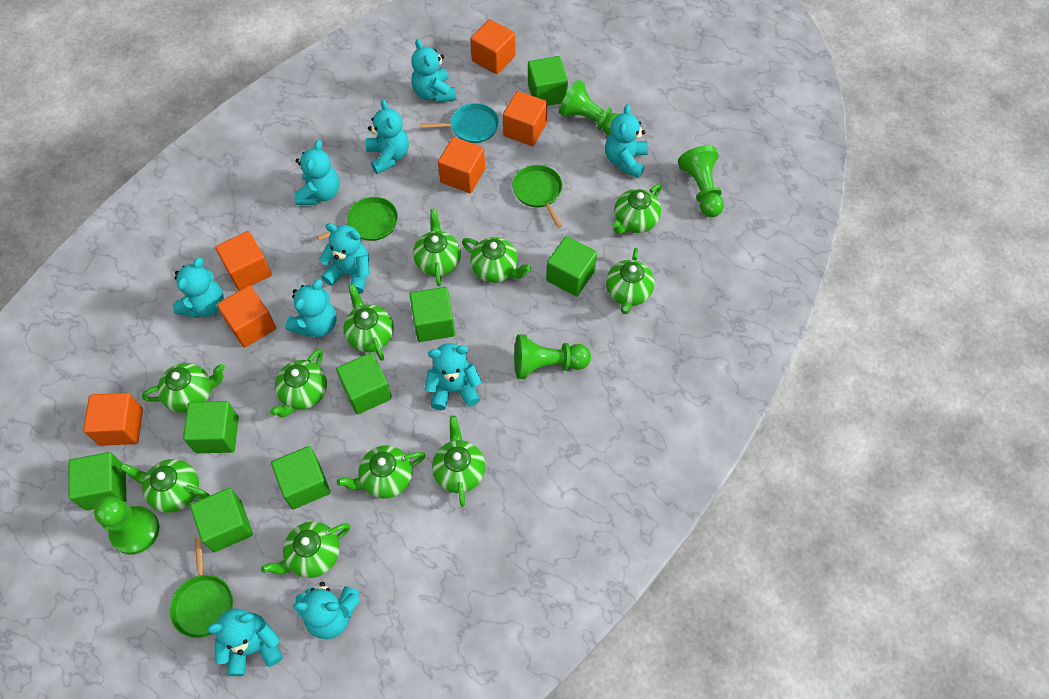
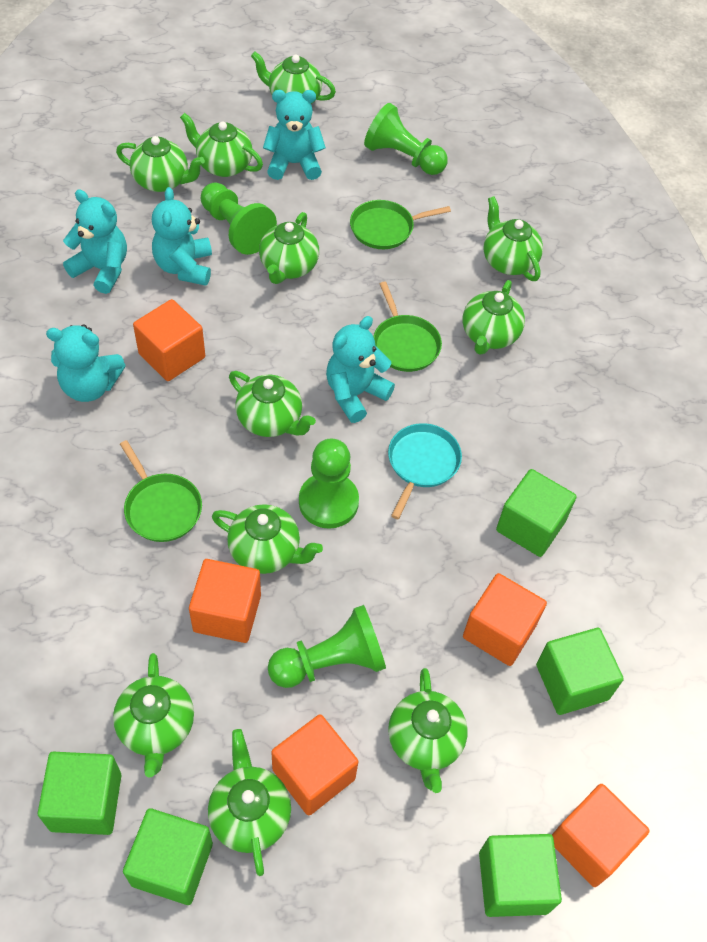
green cube: 8 -> 5
orange cube: 6 -> 5
turquoise teddy bear: 10 -> 5

